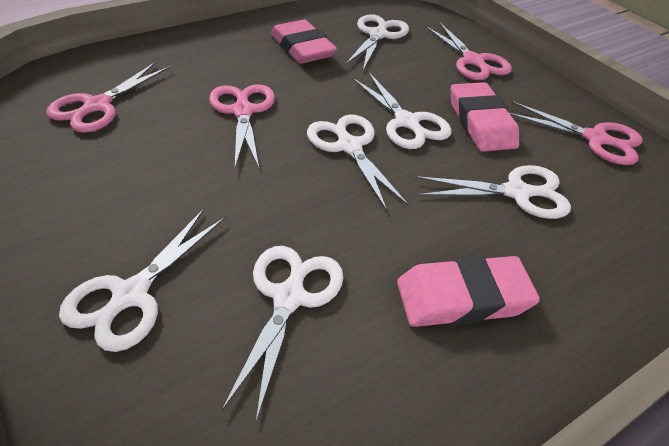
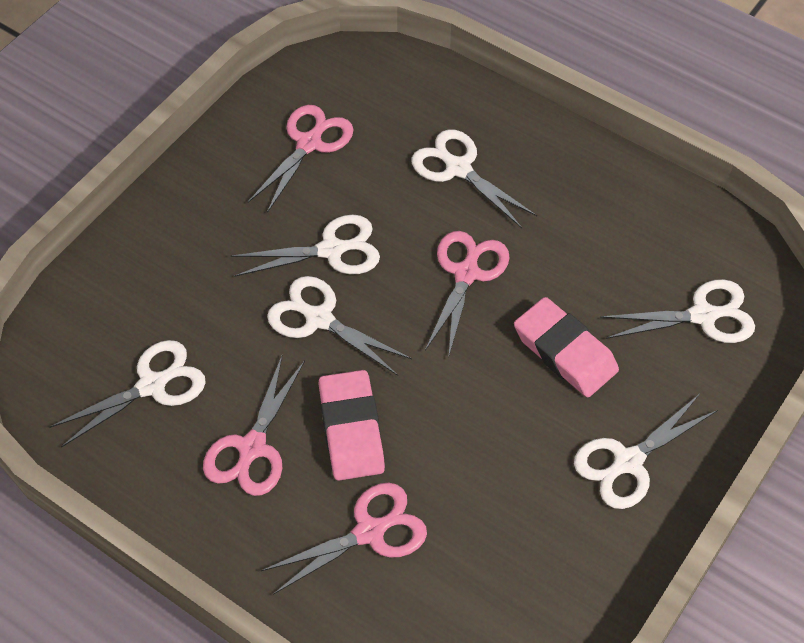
pink eraser: 3 -> 2

